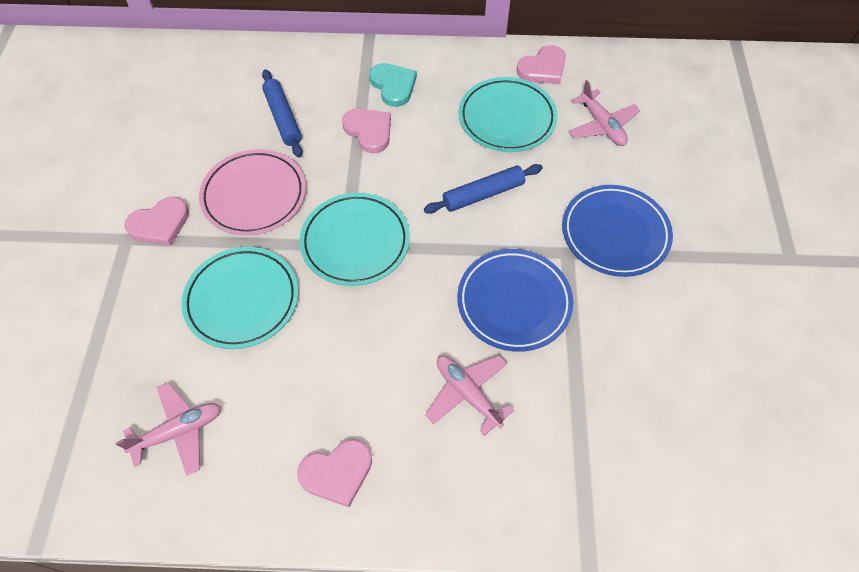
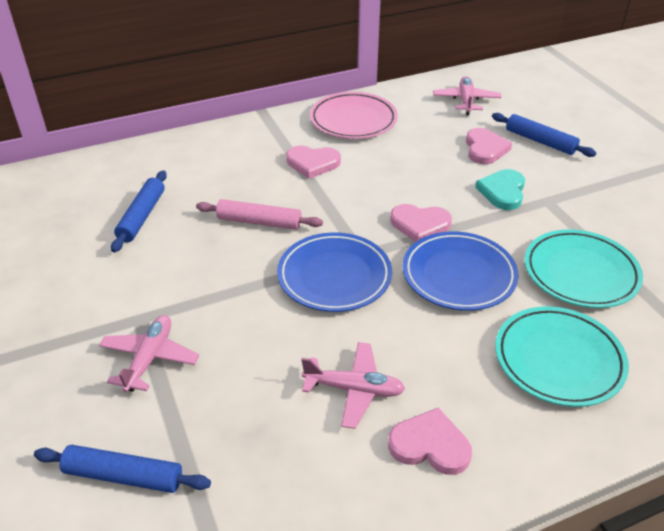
blue rolling pin: 2 -> 3
pink rolling pin: 0 -> 1
turquoise plate: 3 -> 2

